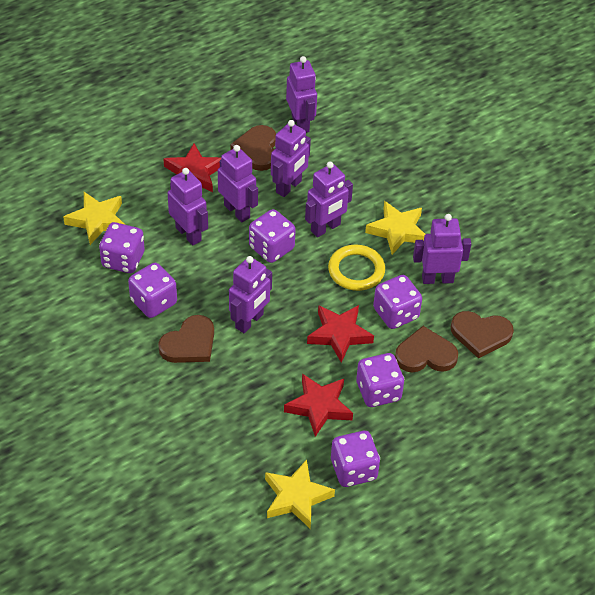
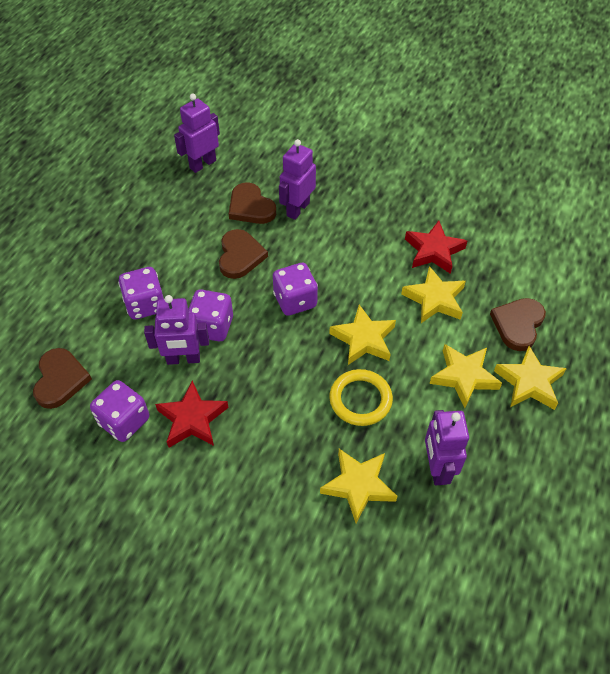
purple dice: 6 -> 4
purple robot: 7 -> 4
red star: 3 -> 2
yellow star: 3 -> 5

